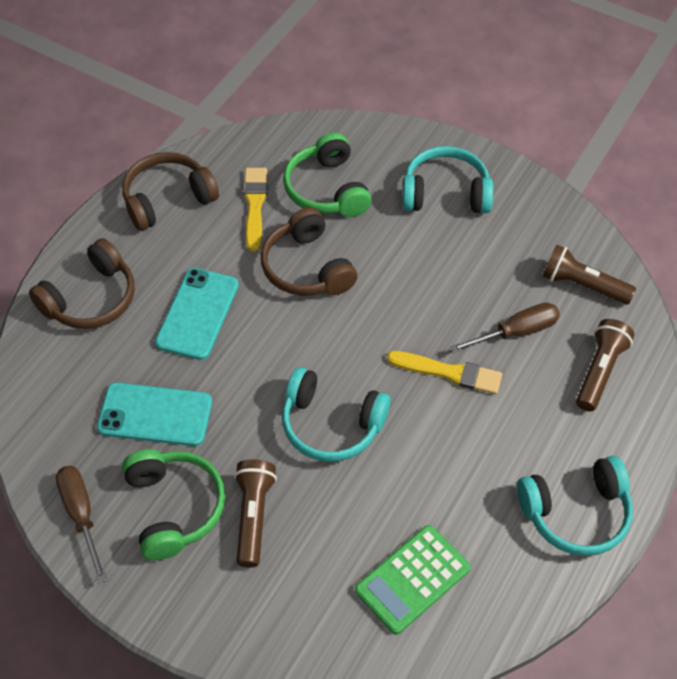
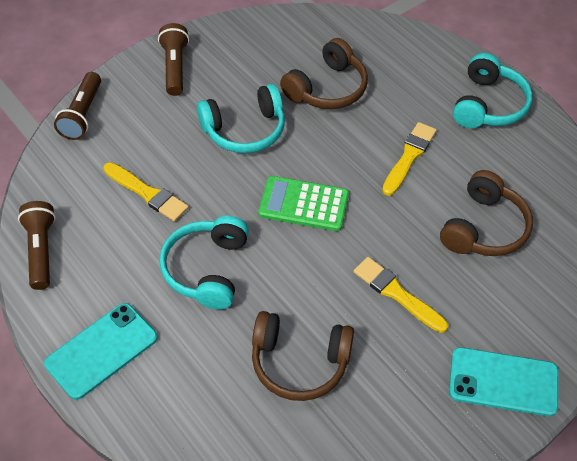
brown screwdriver: 2 -> 0
green headphones: 2 -> 0
yellow brush: 2 -> 3

